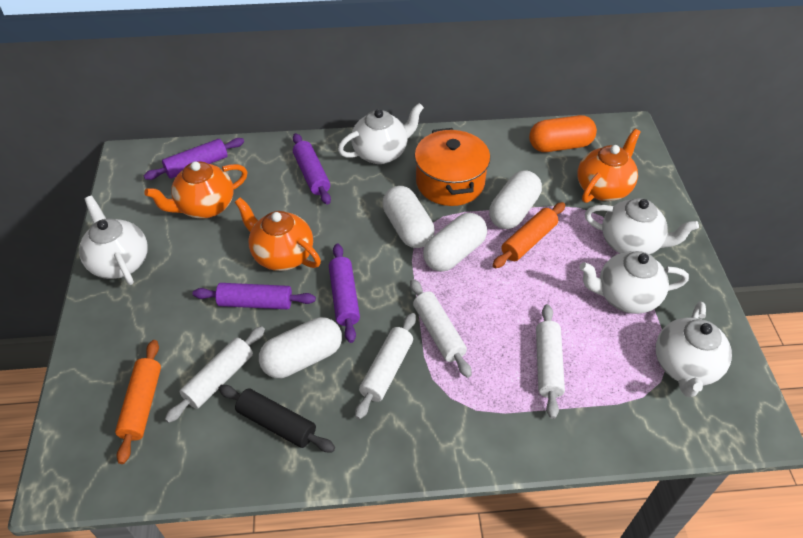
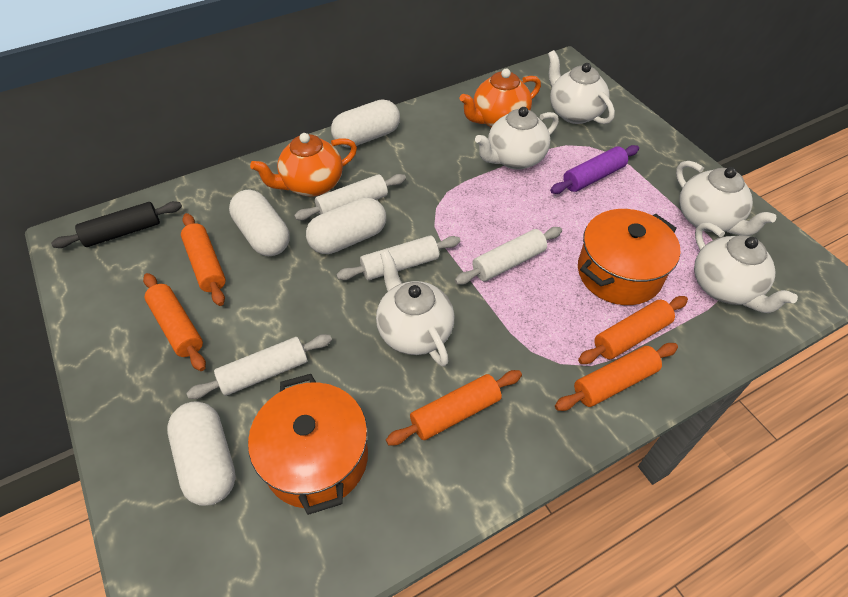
orange capsule: 1 -> 0
orange pot: 1 -> 2
orange rolling pin: 2 -> 5
orange teapot: 3 -> 2
purple rolling pin: 4 -> 1

